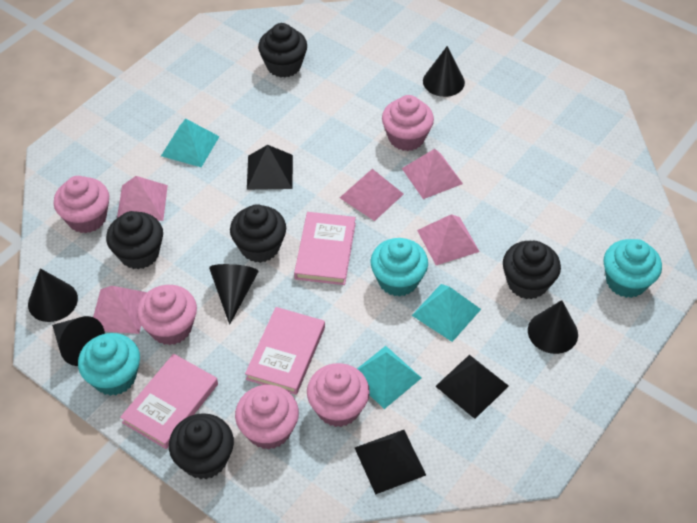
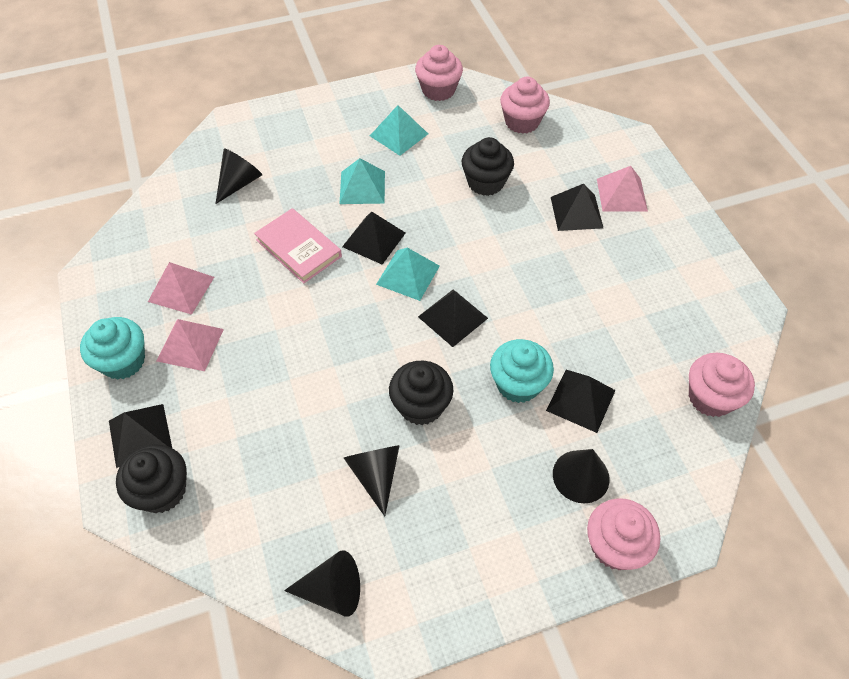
black cone: 5 -> 4
black cupcake: 5 -> 3
black pyramid: 3 -> 5
pink book: 3 -> 1
pink cupcake: 5 -> 4
pink pyramid: 5 -> 3
turquoise cupcake: 3 -> 2

